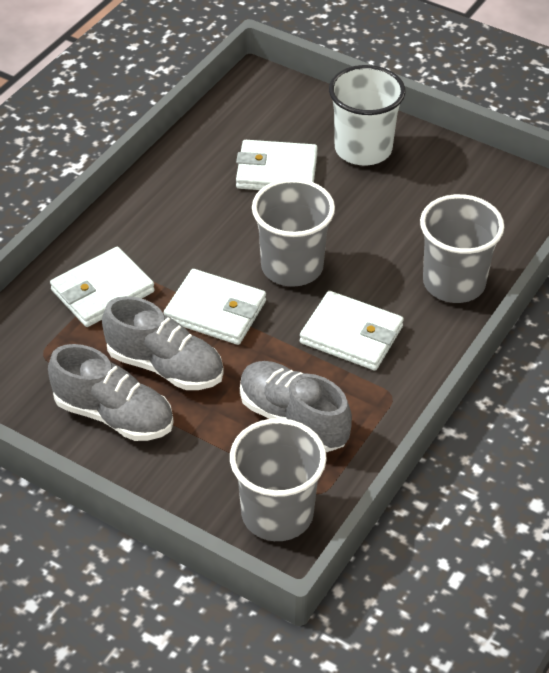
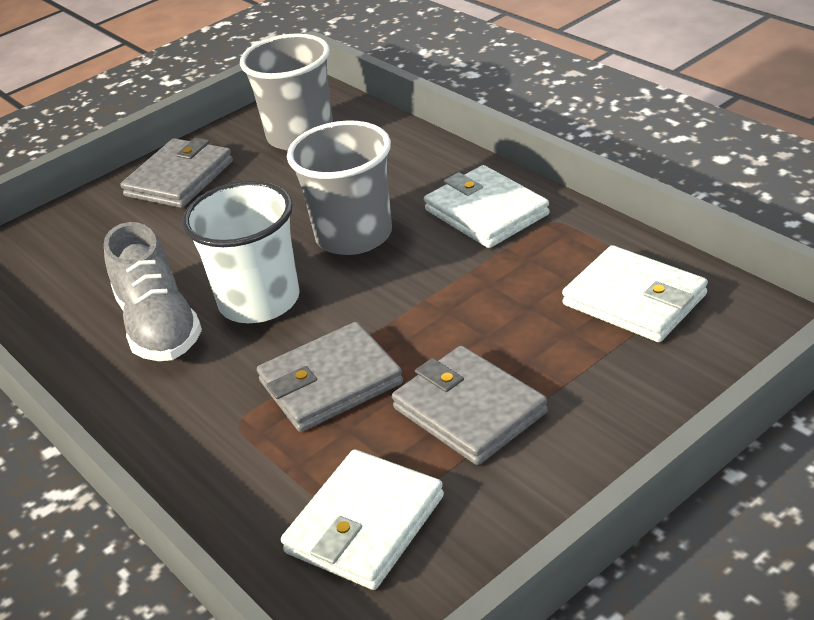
grey cup: 3 -> 2
grey shoe: 3 -> 1
grey wallet: 0 -> 3
white wallet: 4 -> 3

